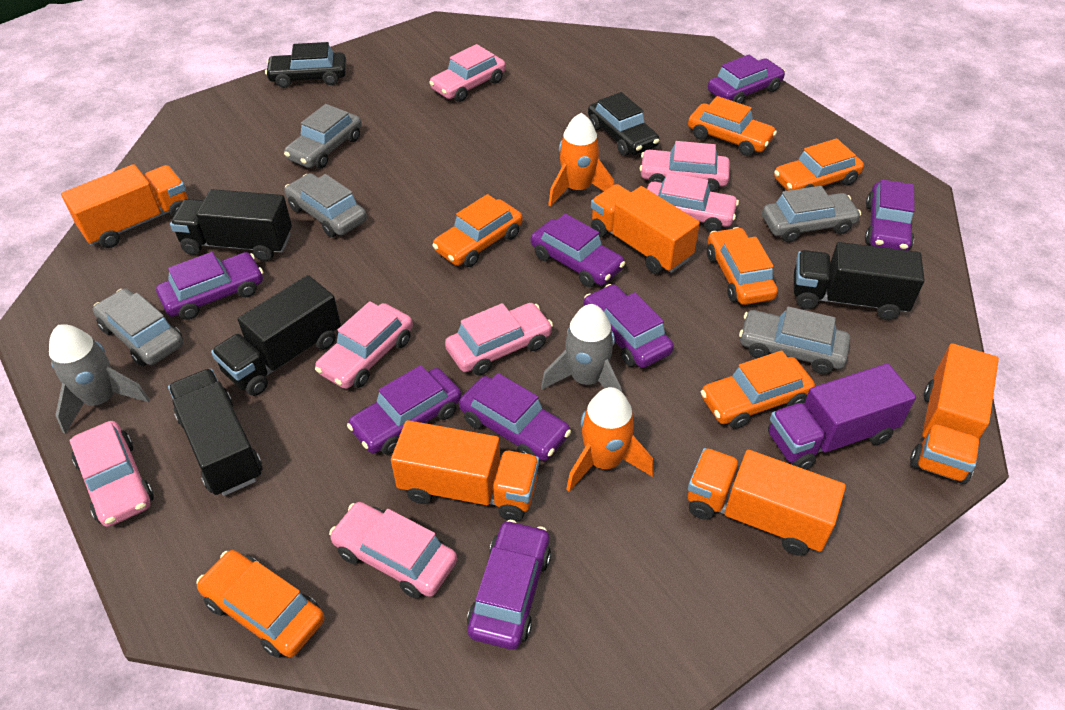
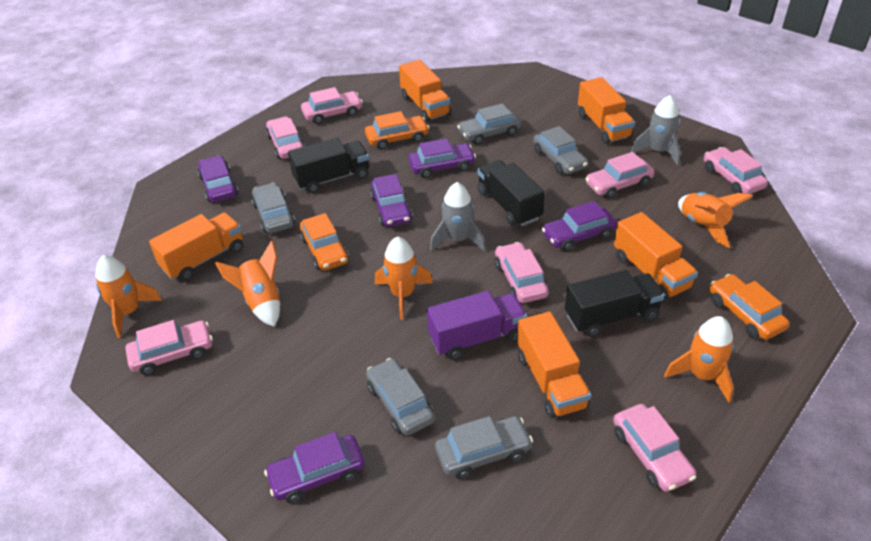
black car: 2 -> 0
black truck: 4 -> 3
orange car: 6 -> 3
orange rocket: 2 -> 5
purple car: 8 -> 5

